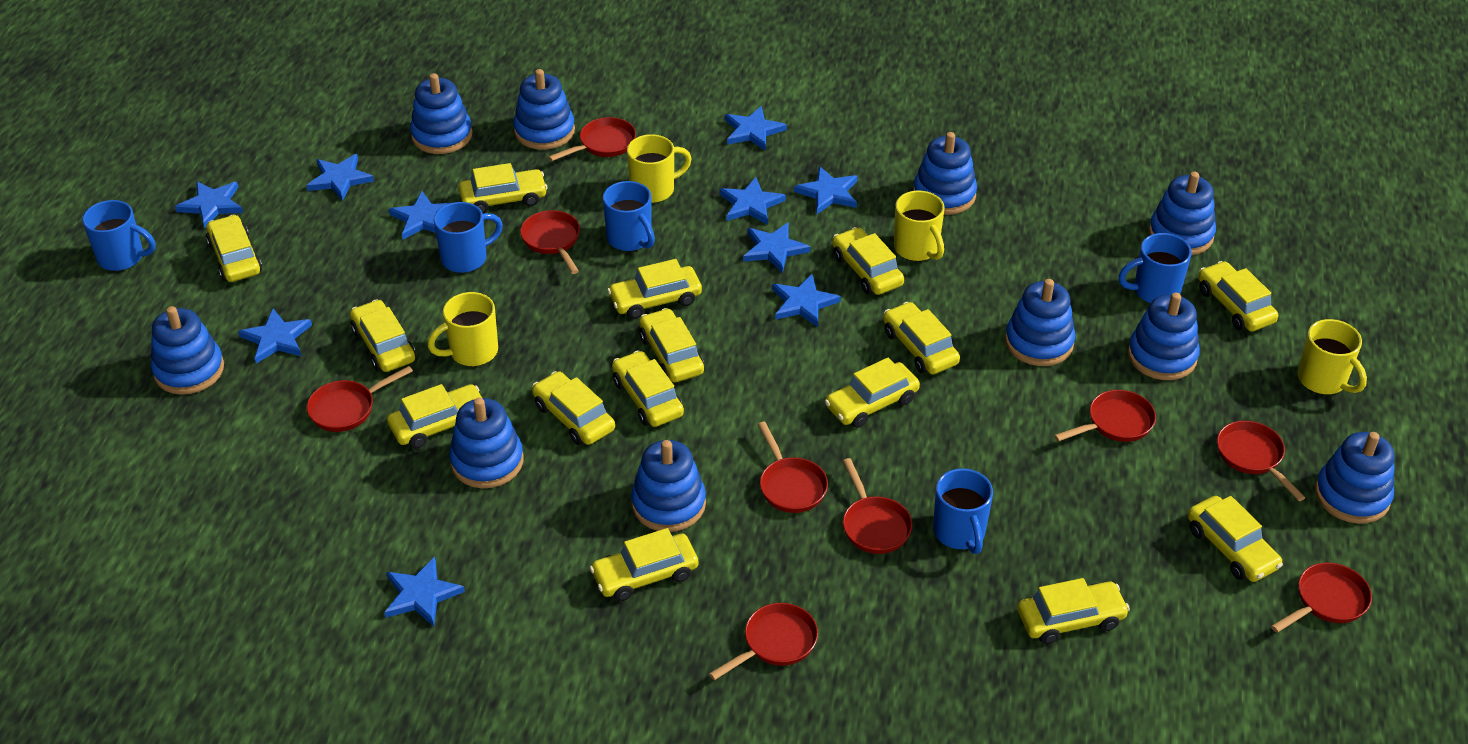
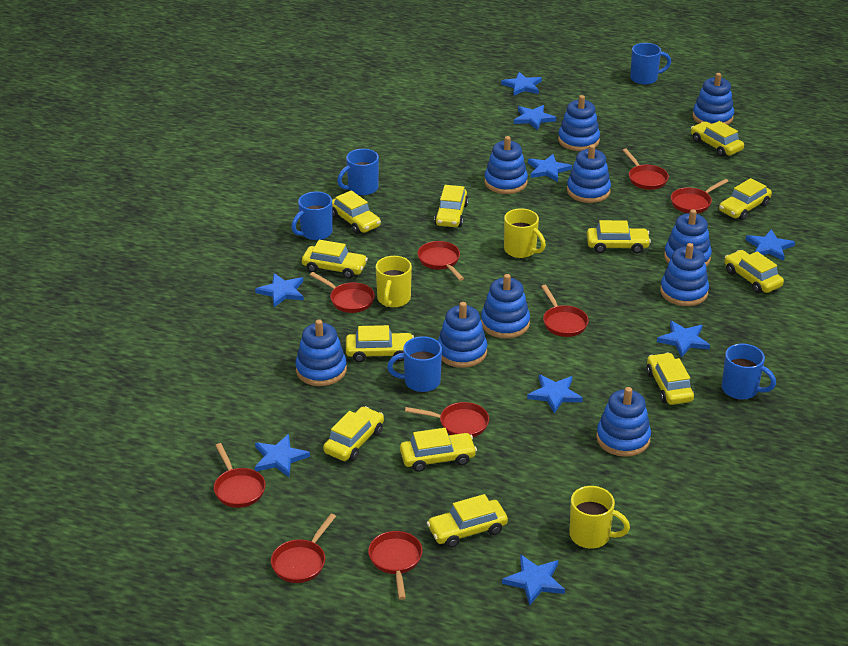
blue star: 10 -> 9
yellow car: 15 -> 12
yellow mug: 4 -> 3

